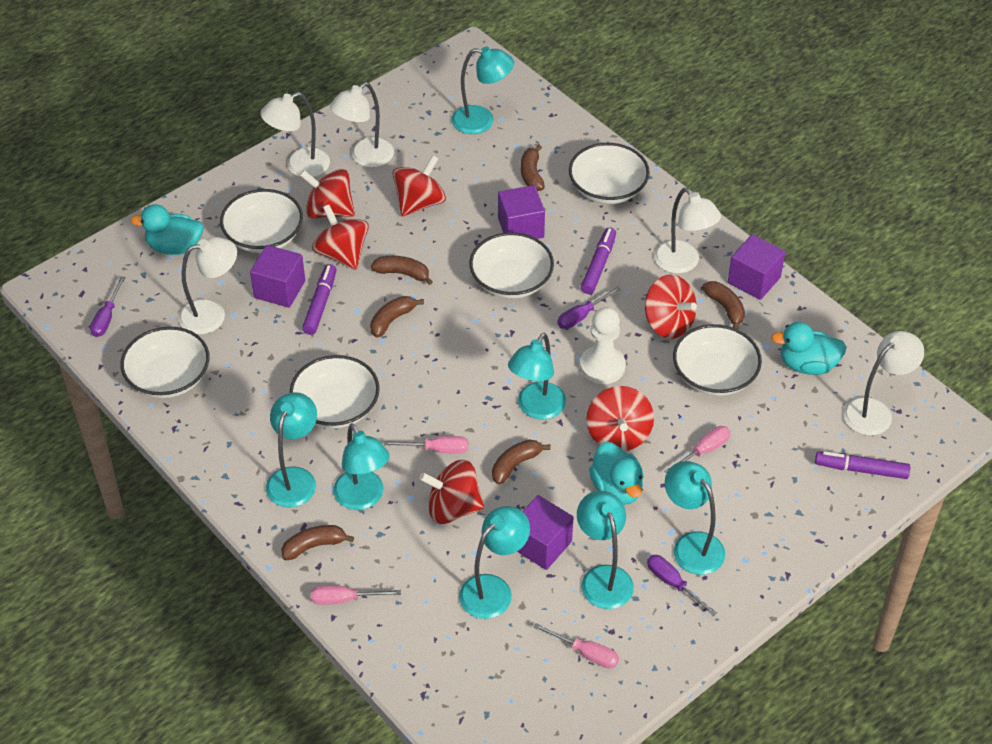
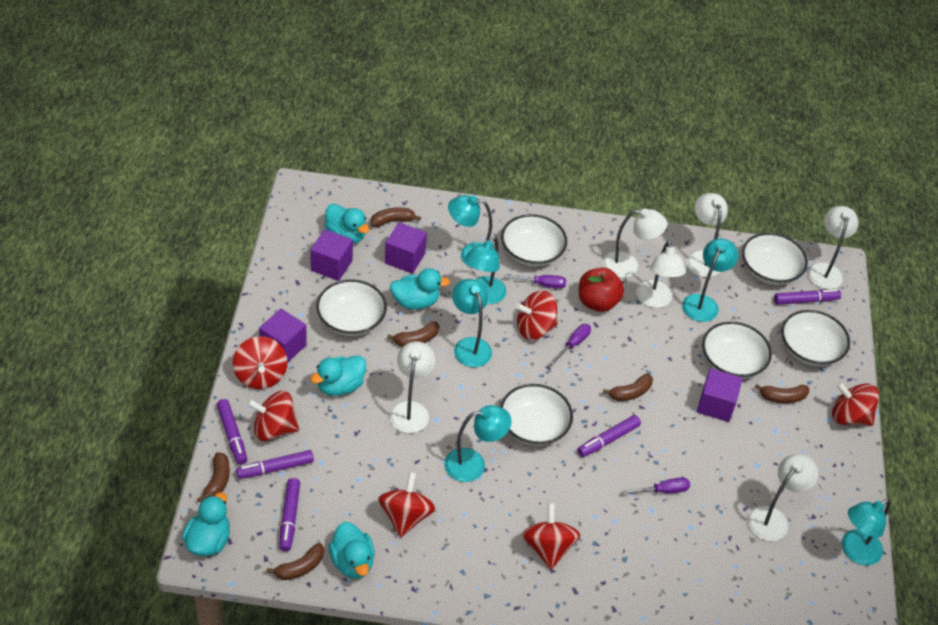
pink screwdriver: 4 -> 0
purple marker: 3 -> 5
red apple: 0 -> 1
turquoise duck: 3 -> 5
turquoise lamp: 7 -> 6
white lamp: 5 -> 6
white pawn: 1 -> 0

